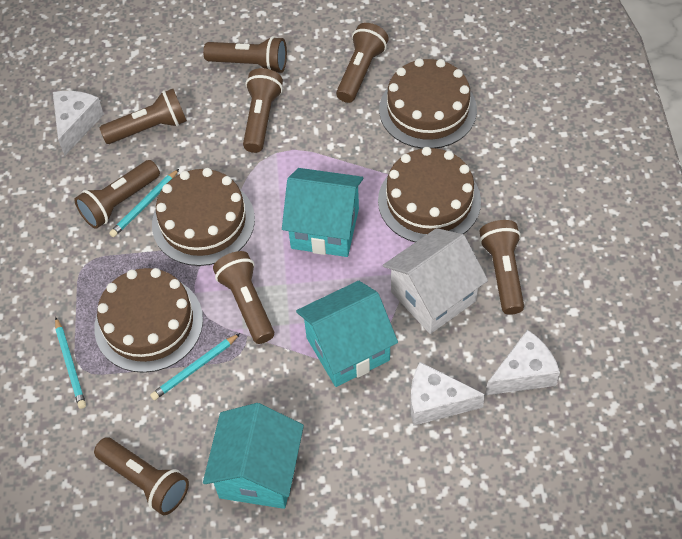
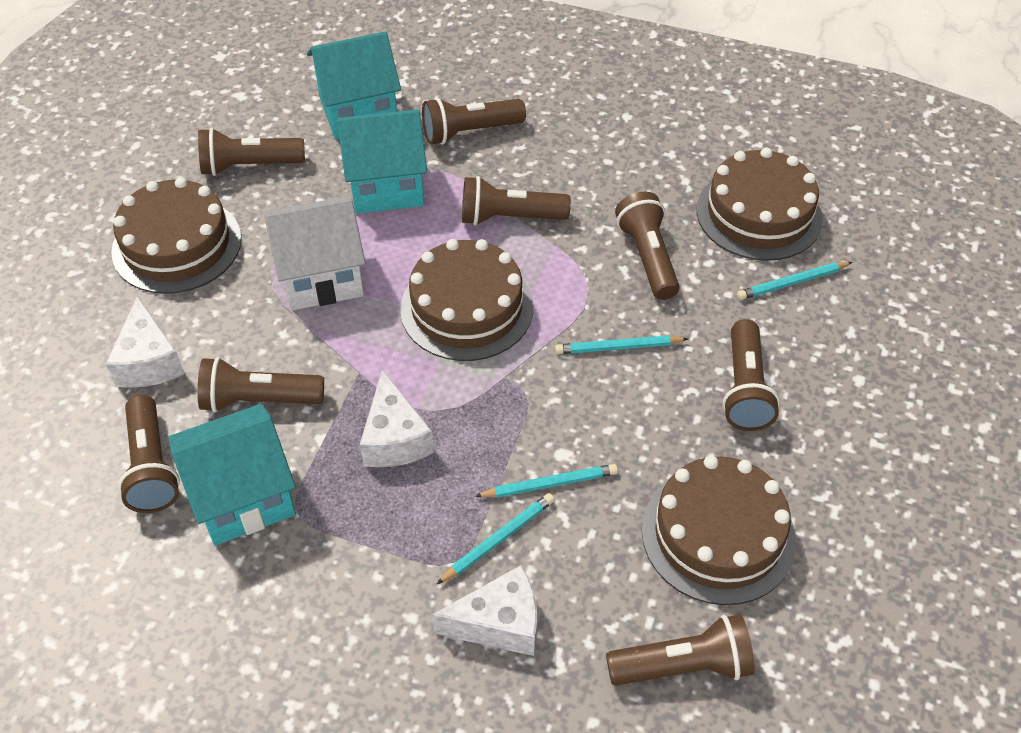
turquoise pencil: 3 -> 4

